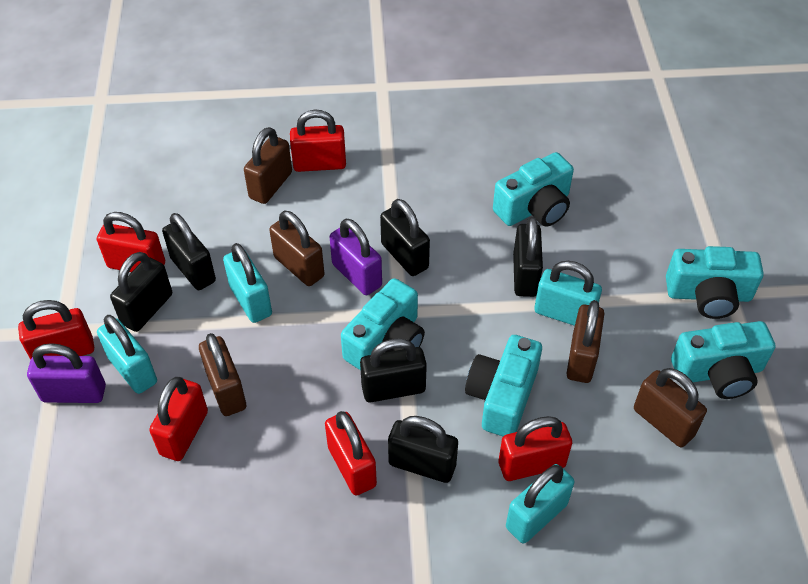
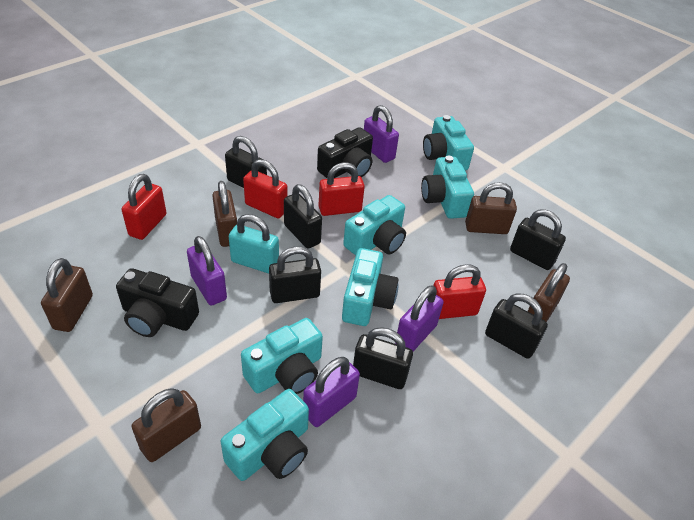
black camera: 0 -> 2
purple padlock: 2 -> 4
red padlock: 6 -> 4
turquoise camera: 5 -> 6
turquoise padlock: 4 -> 1

